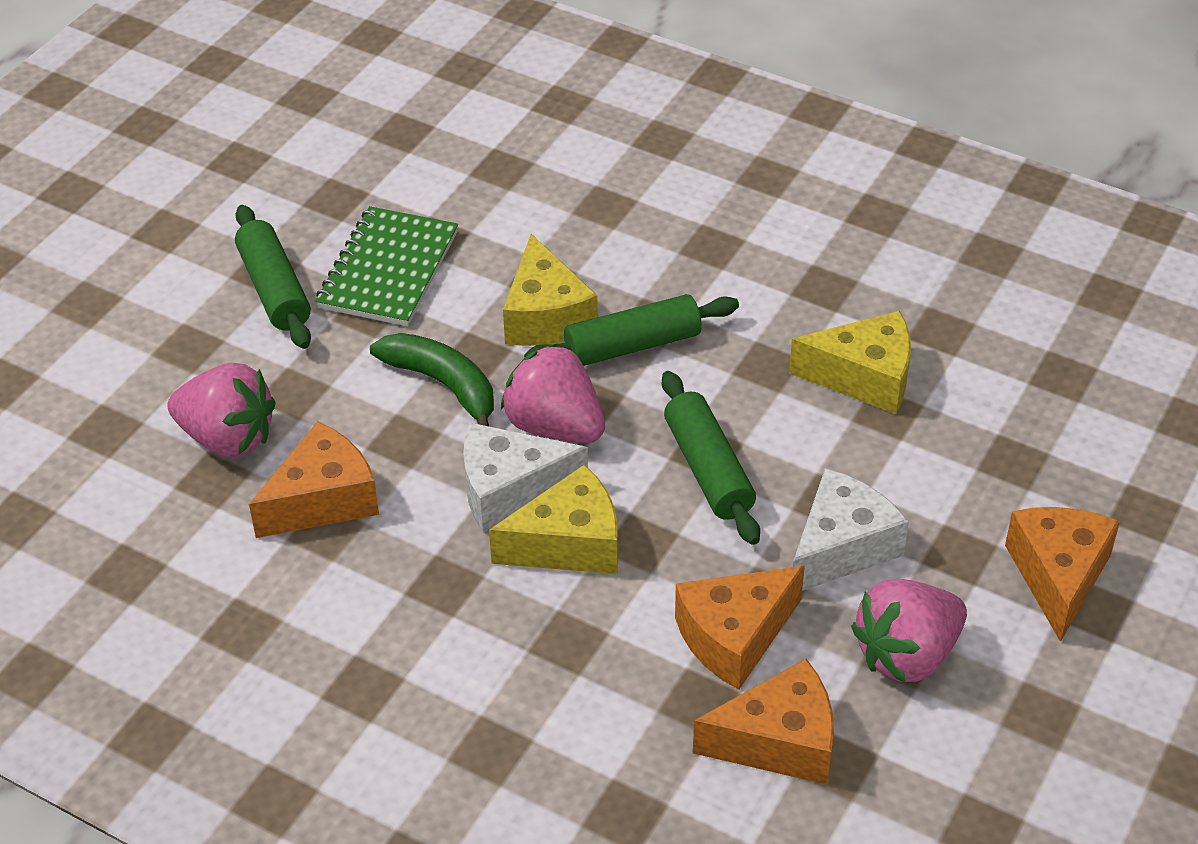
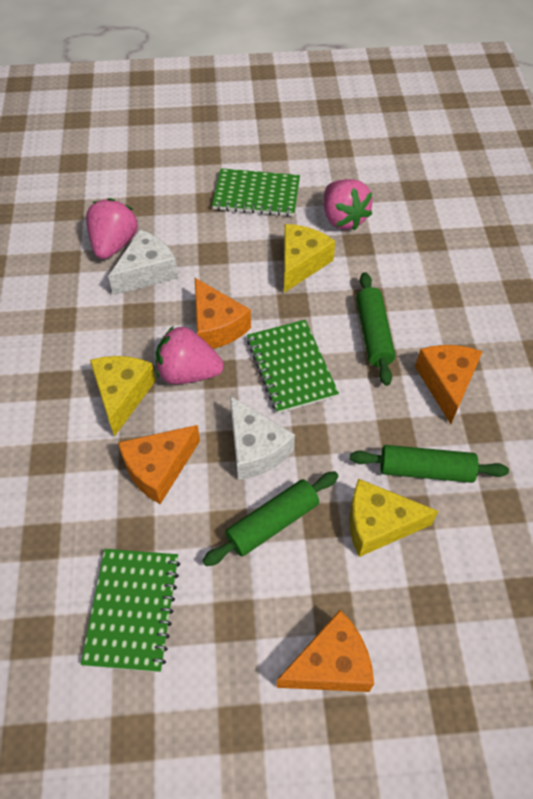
green banana: 1 -> 0
green notebook: 1 -> 3

